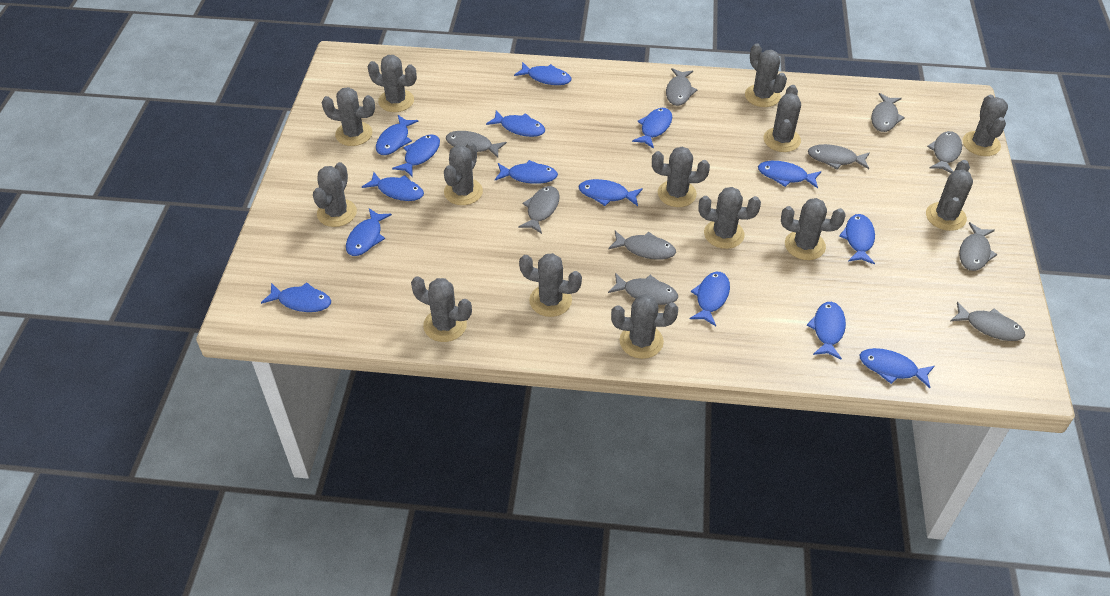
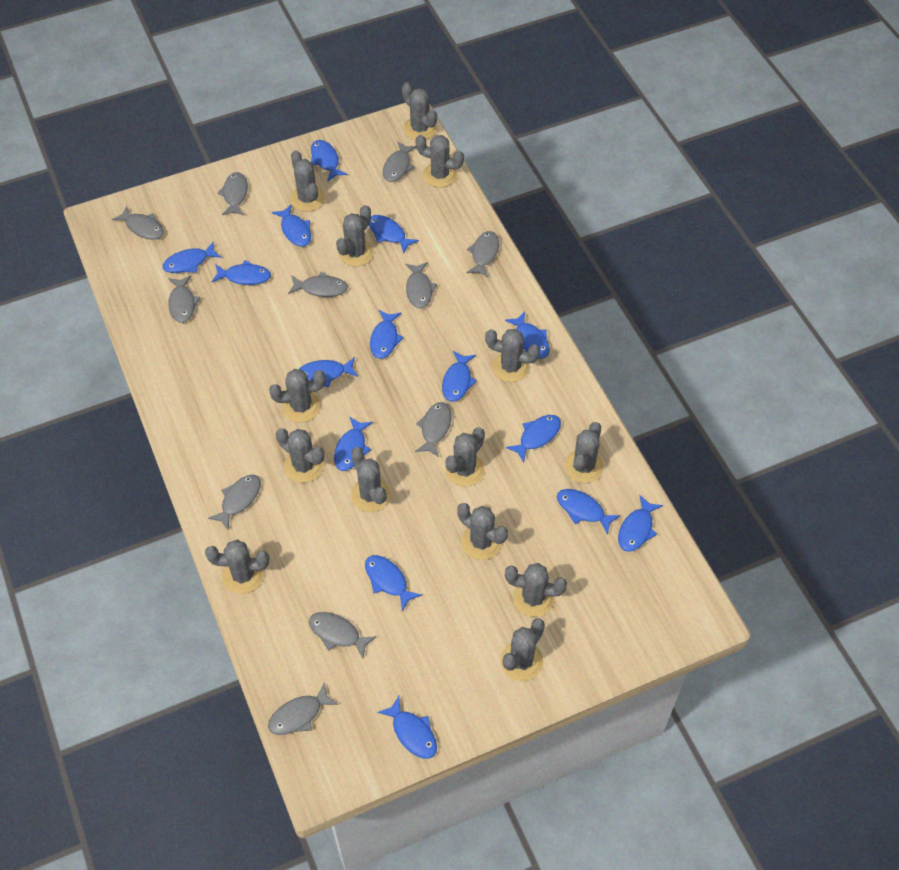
grey fish: 10 -> 11

